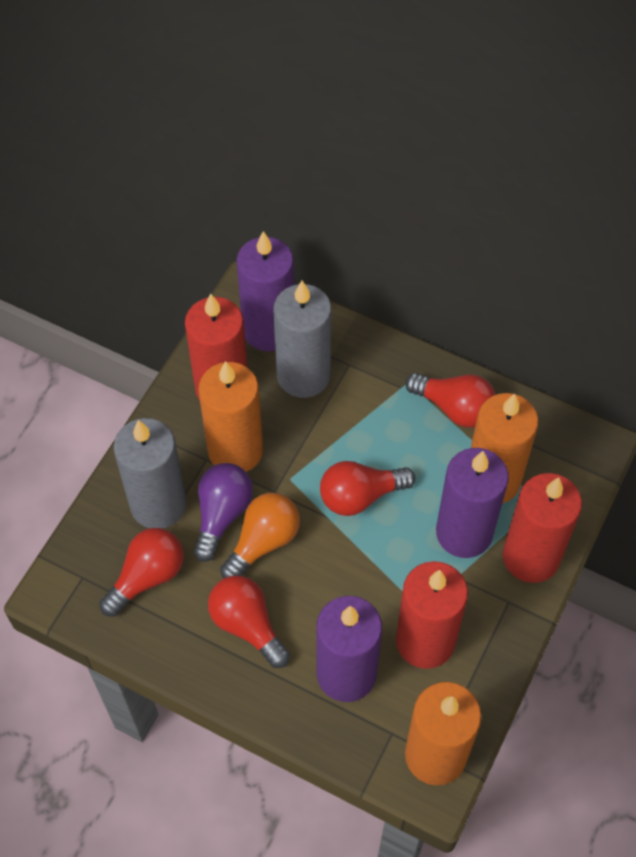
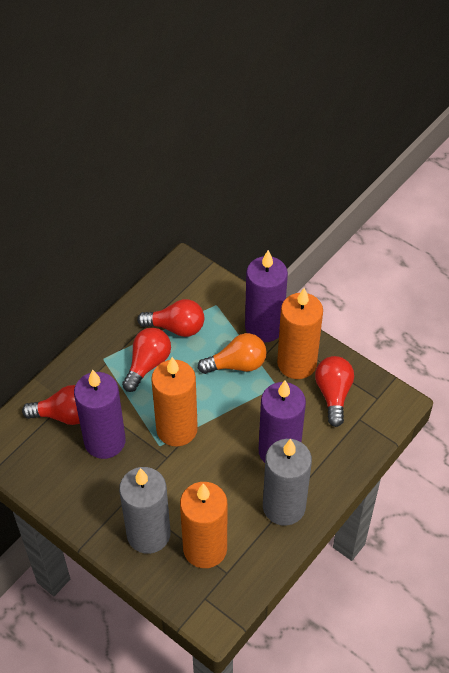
purple light bulb: 1 -> 0
red candle: 3 -> 0

